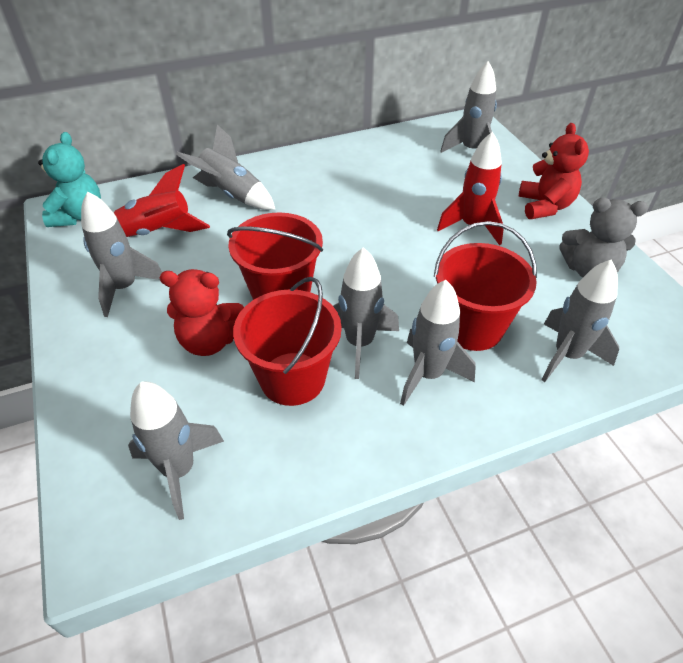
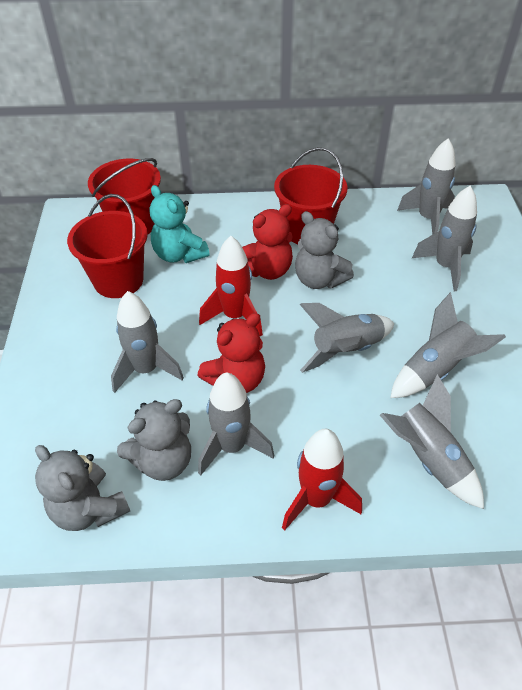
grey teddy bear: 1 -> 3

